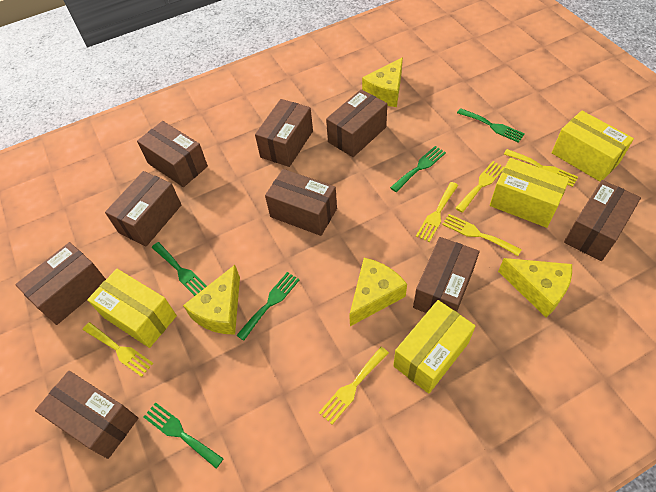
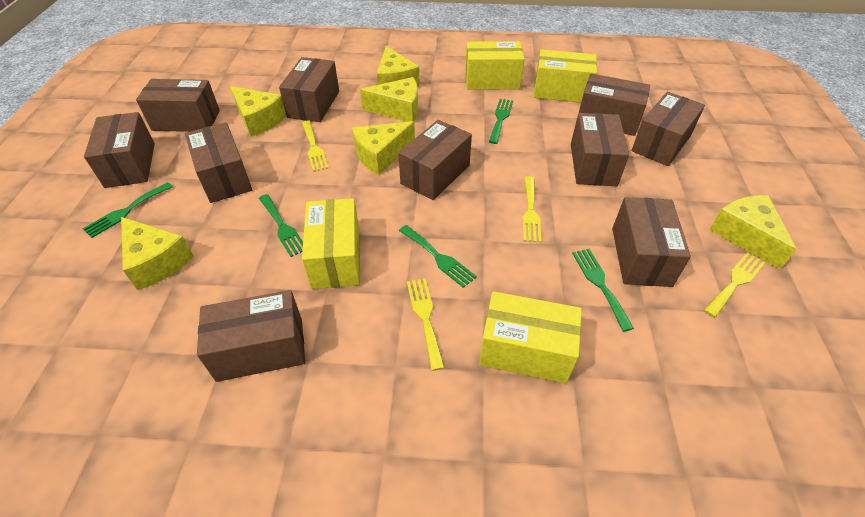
brown box: 9 -> 10
yellow cheese: 4 -> 6
yellow fork: 6 -> 4

